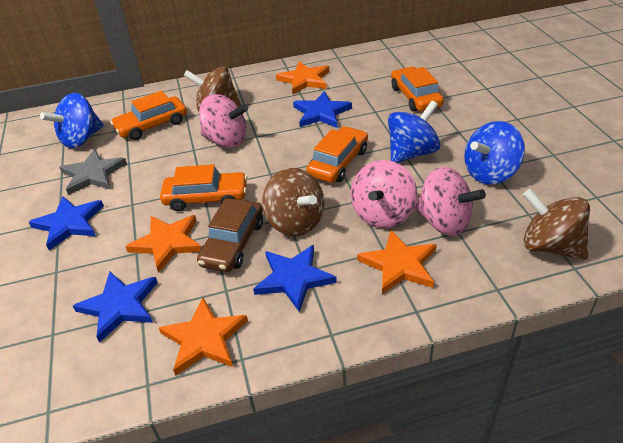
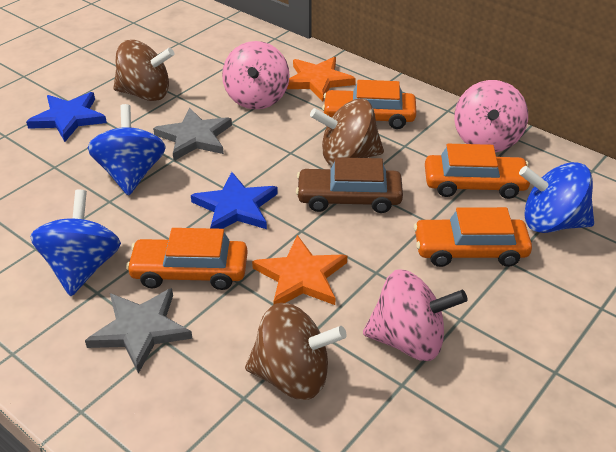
blue star: 4 -> 2
grey star: 1 -> 2
orange star: 4 -> 2

